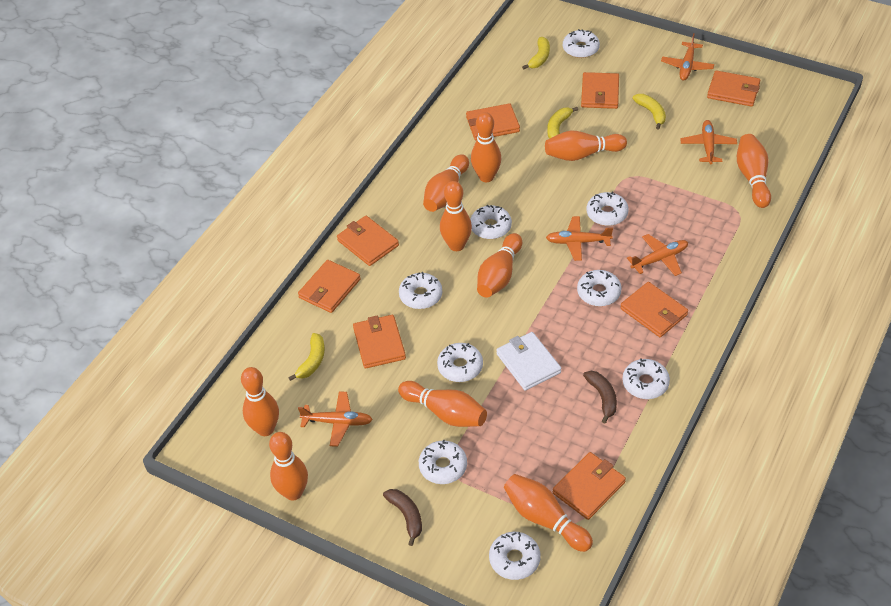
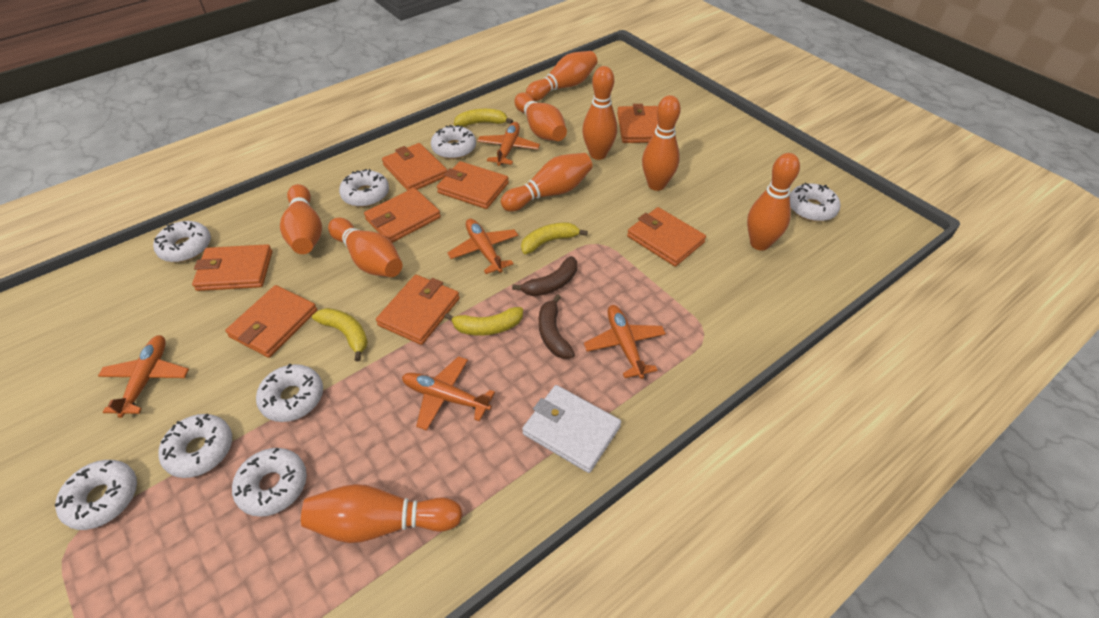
orange bowling pin: 10 -> 9
white donut: 9 -> 8

